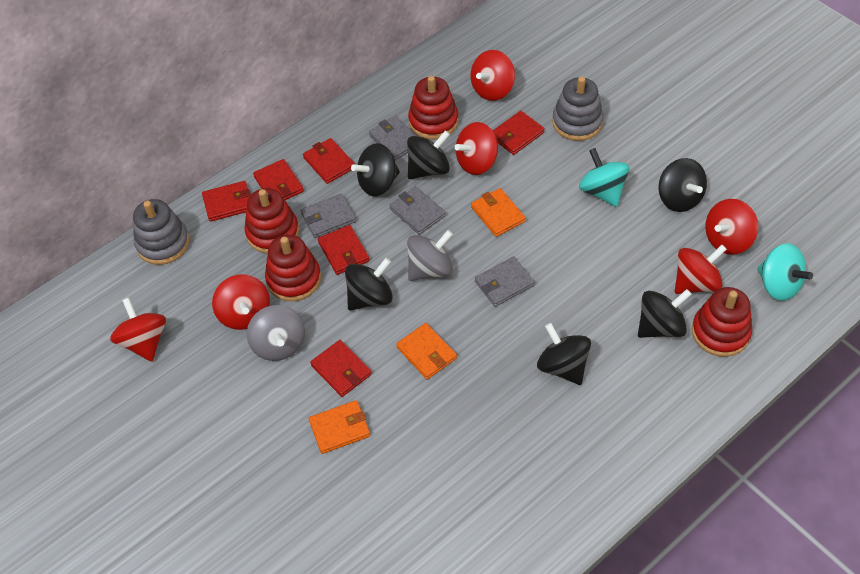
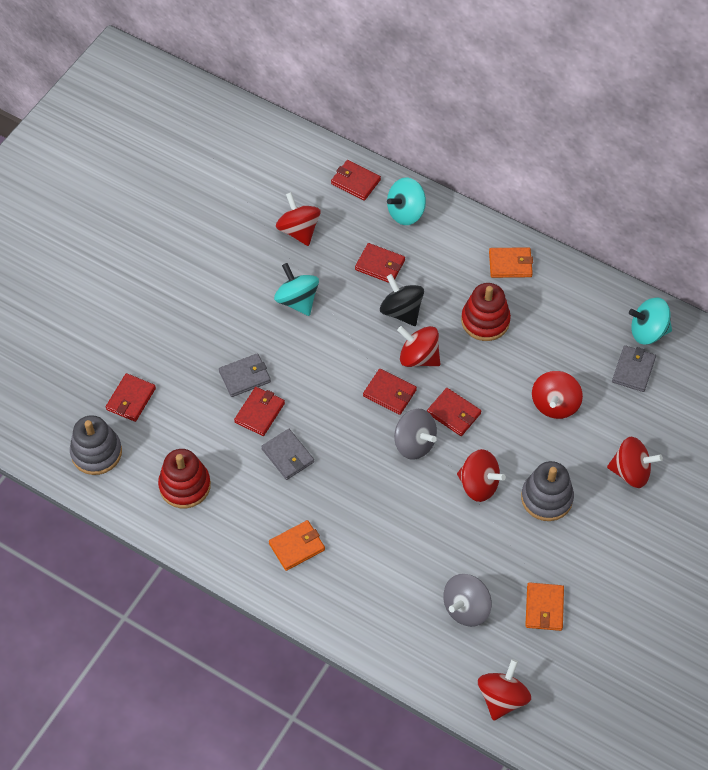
black spinning top: 6 -> 1
grey wallet: 4 -> 3
red stacking toy: 4 -> 2
turquoise spinning top: 2 -> 3

